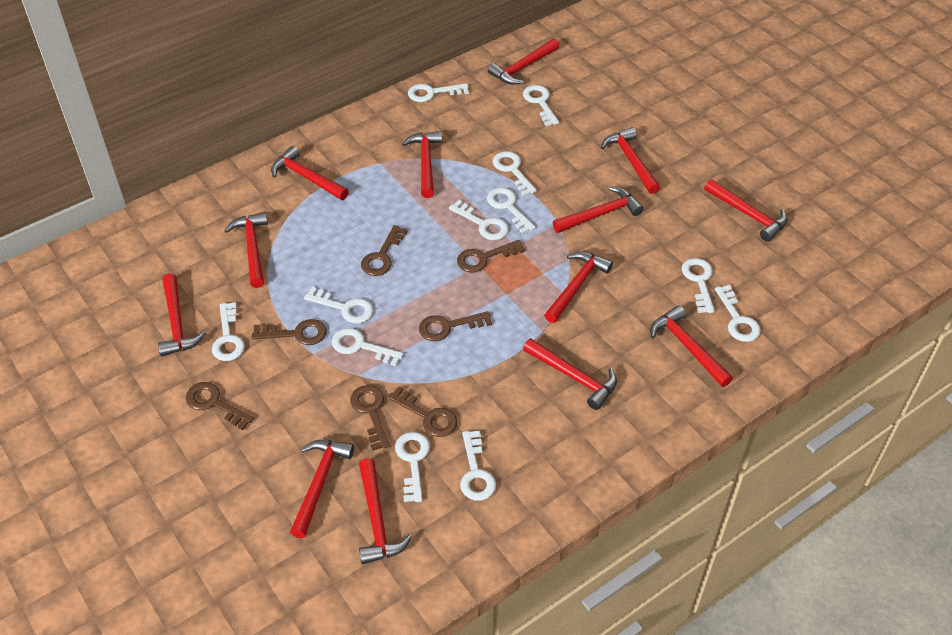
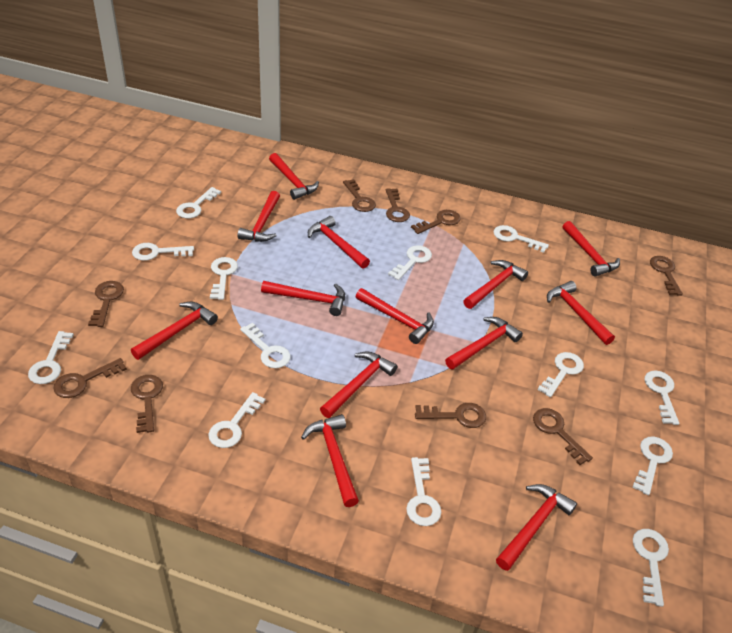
brown key: 7 -> 9
white key: 12 -> 13

